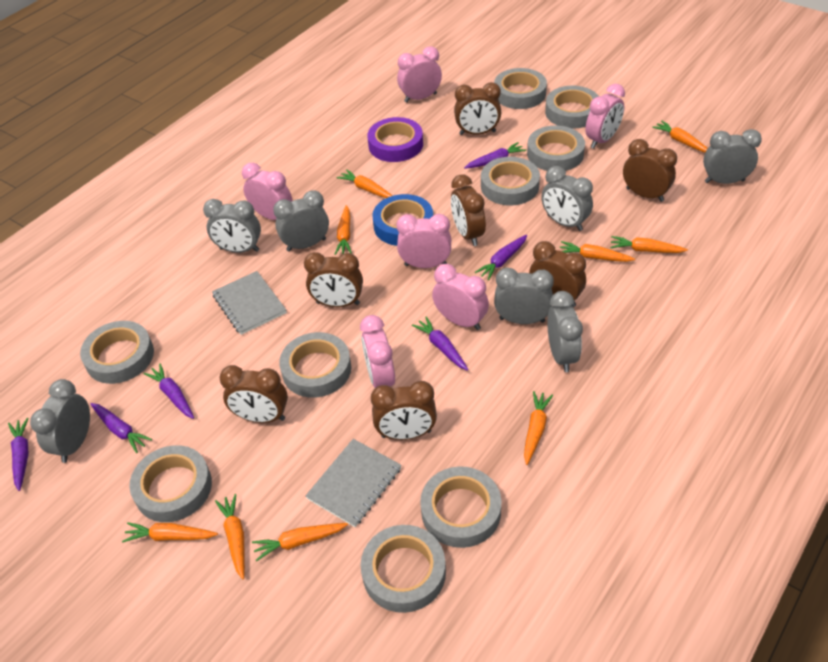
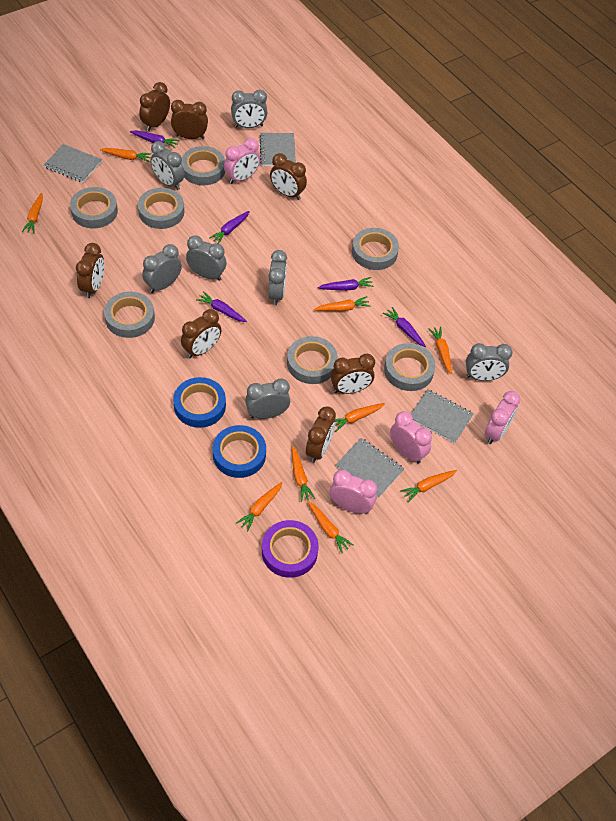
blue tape: 1 -> 2
grey notebook: 2 -> 4
grey tape: 9 -> 7
pink clock: 6 -> 4
purple carrot: 6 -> 5

